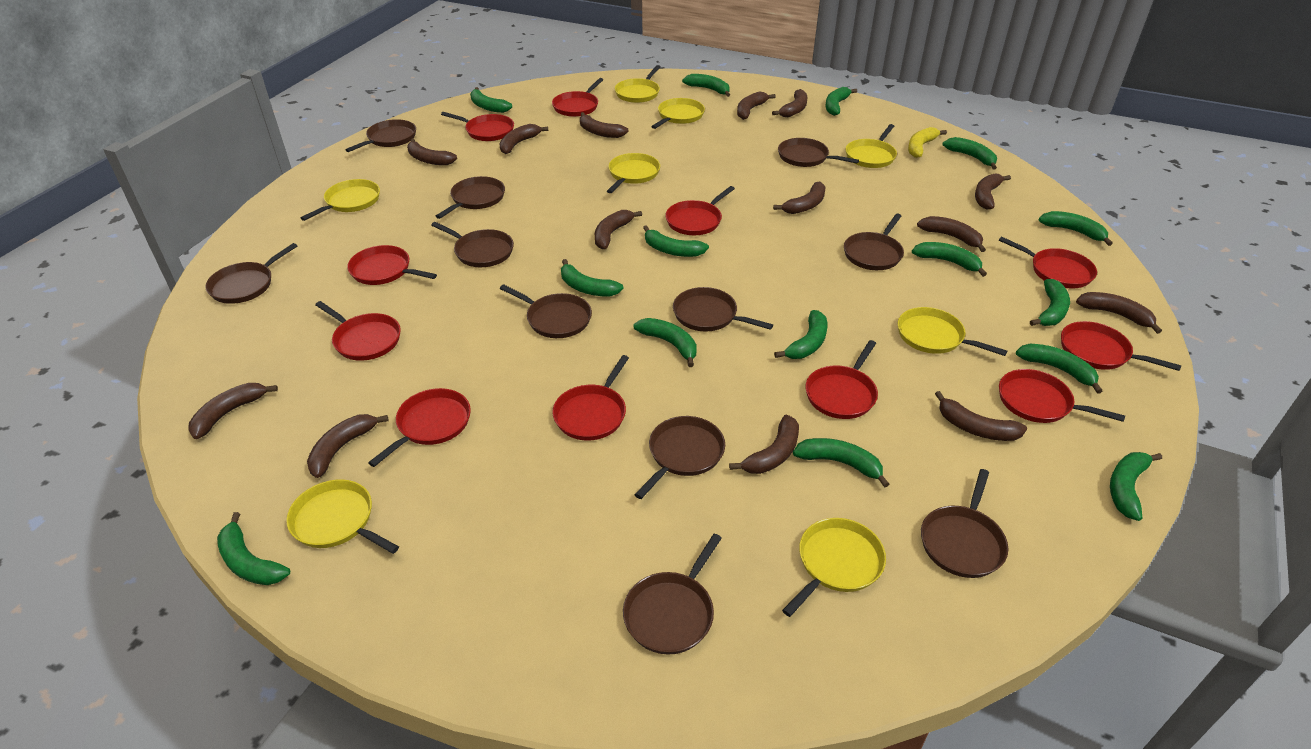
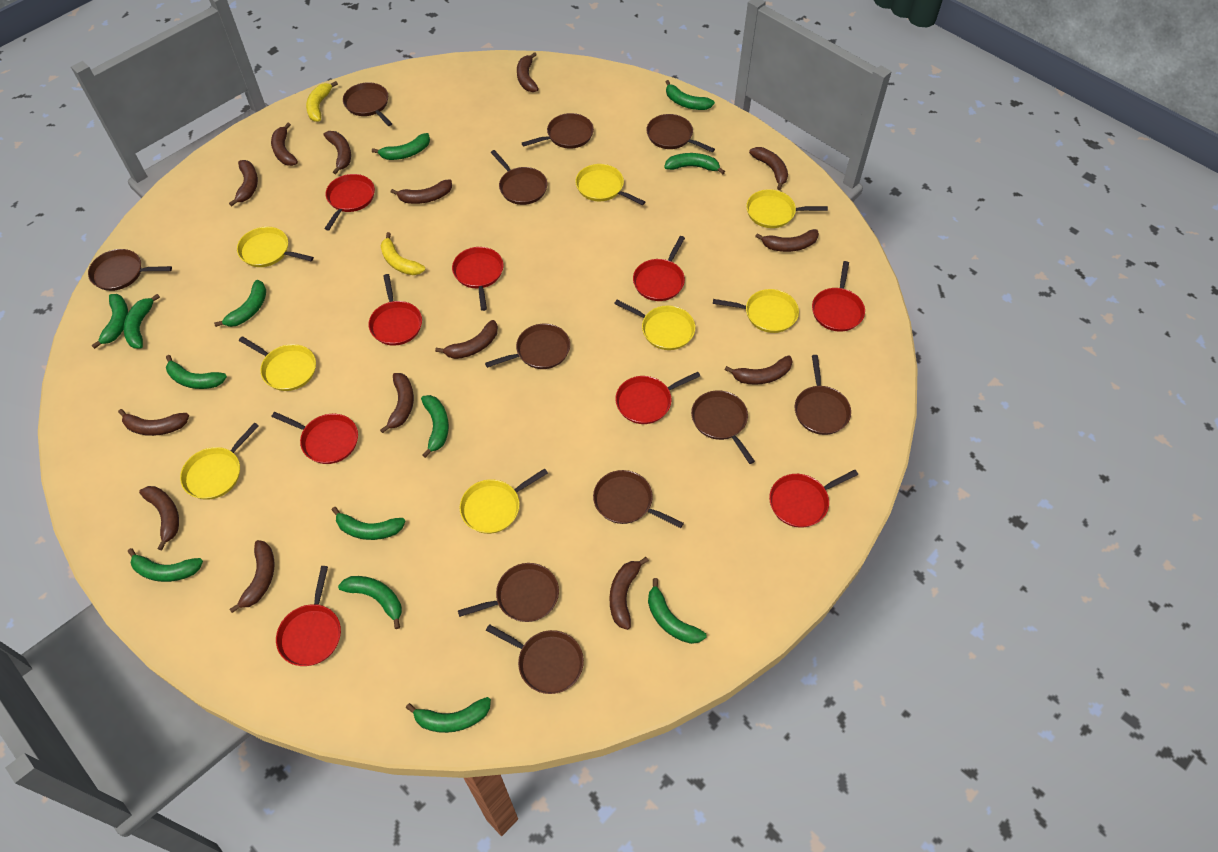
green banana: 15 -> 13
red pan: 11 -> 9
yellow banana: 1 -> 2

